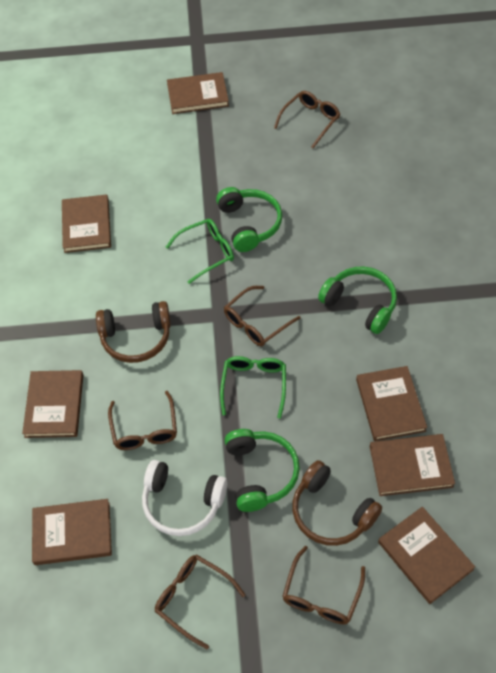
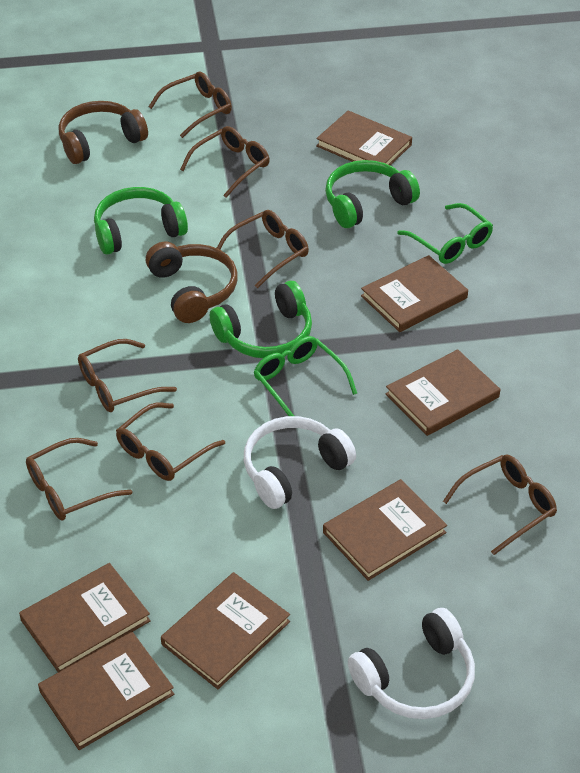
brown glasses: 5 -> 7
white headphones: 1 -> 2

